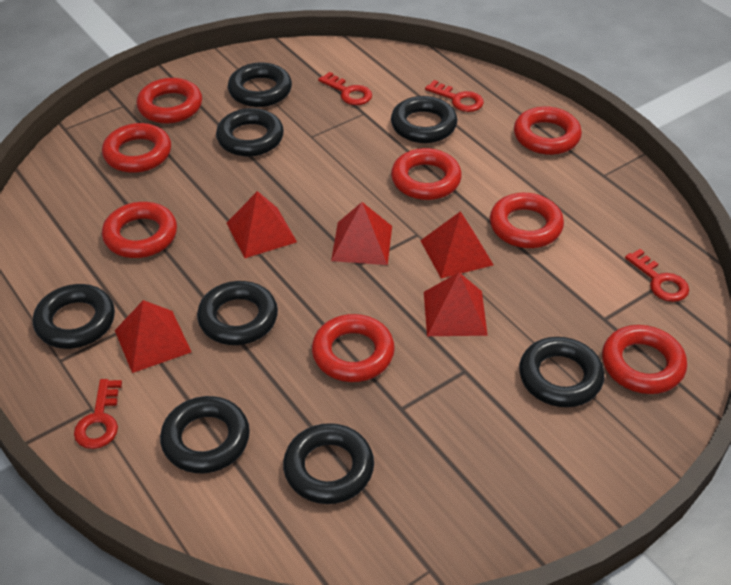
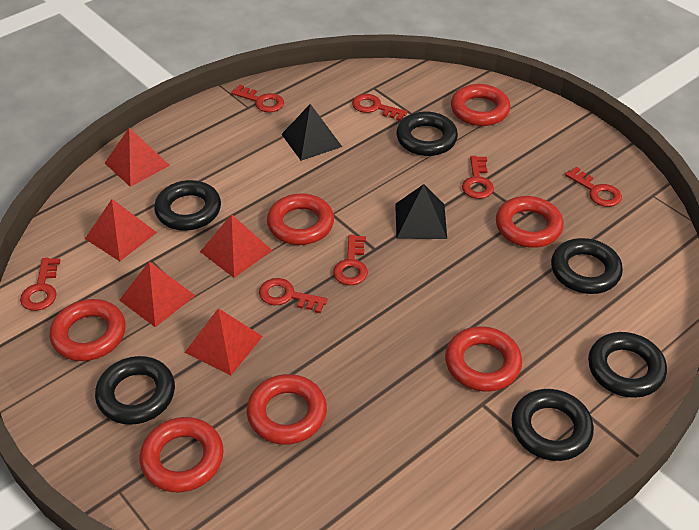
black pyramid: 0 -> 2
black ring: 8 -> 6
red key: 4 -> 7
red ring: 8 -> 7

